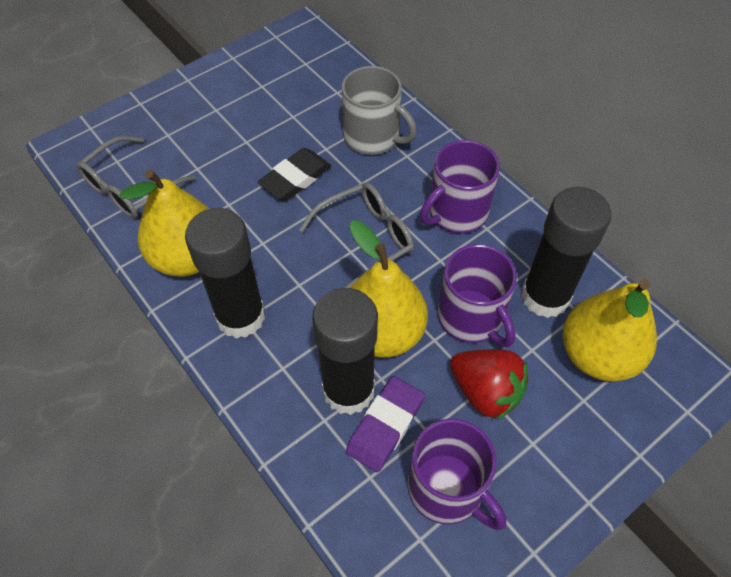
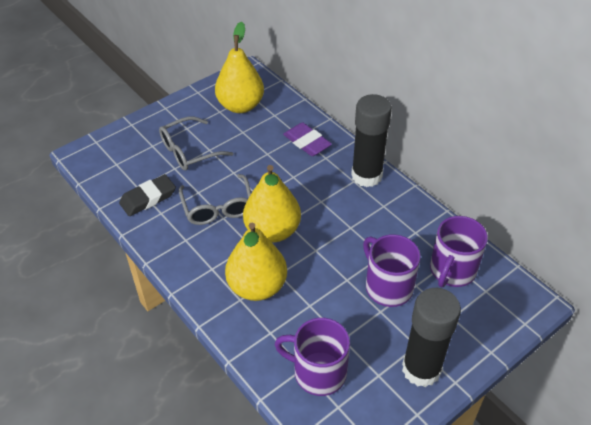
black glue stick: 3 -> 2
grey mug: 1 -> 0
red strawberry: 1 -> 0

